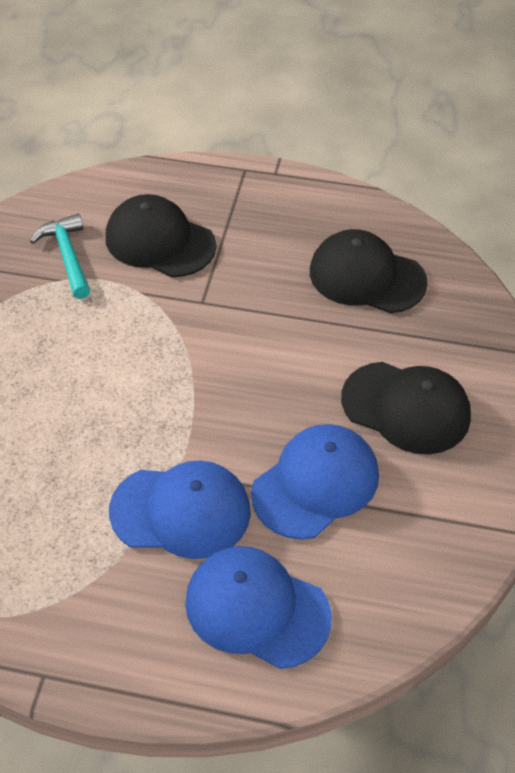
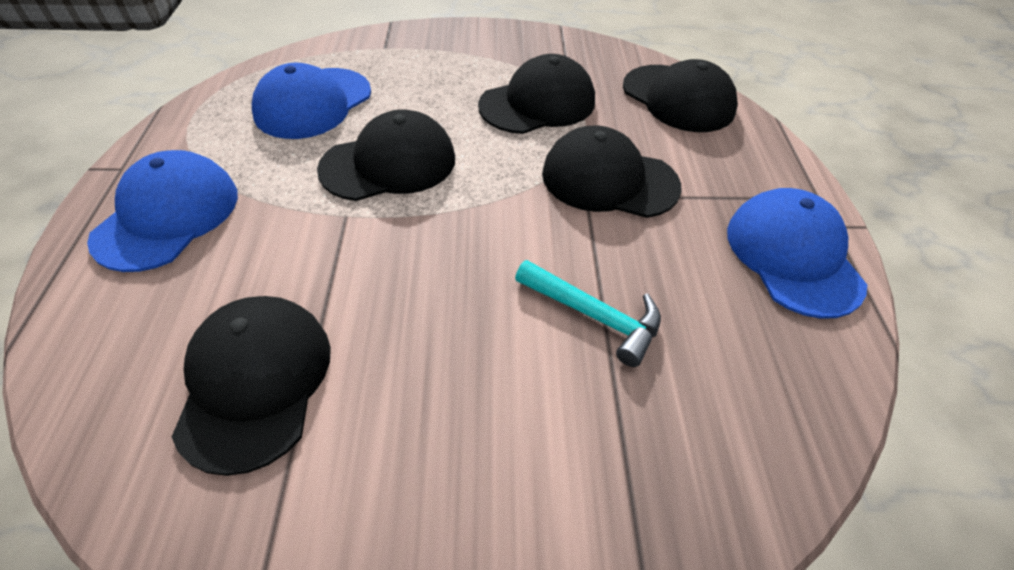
black cap: 3 -> 5

